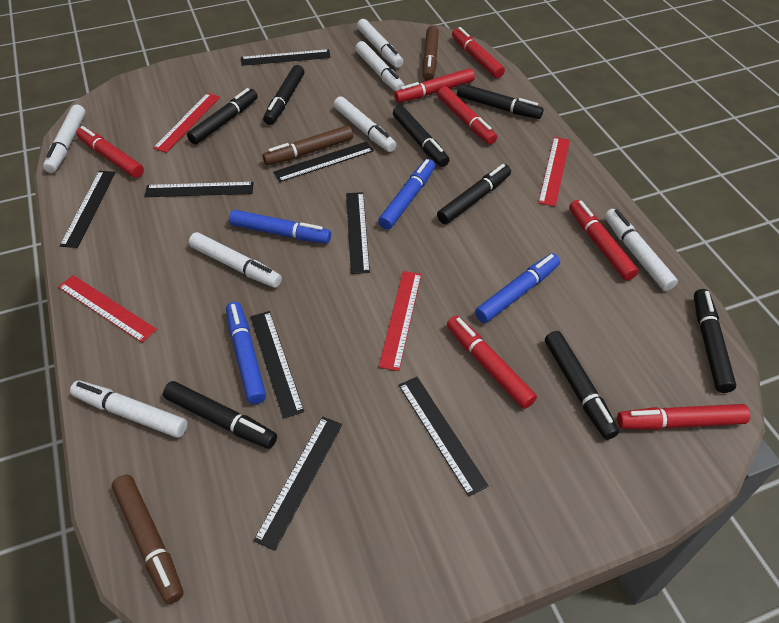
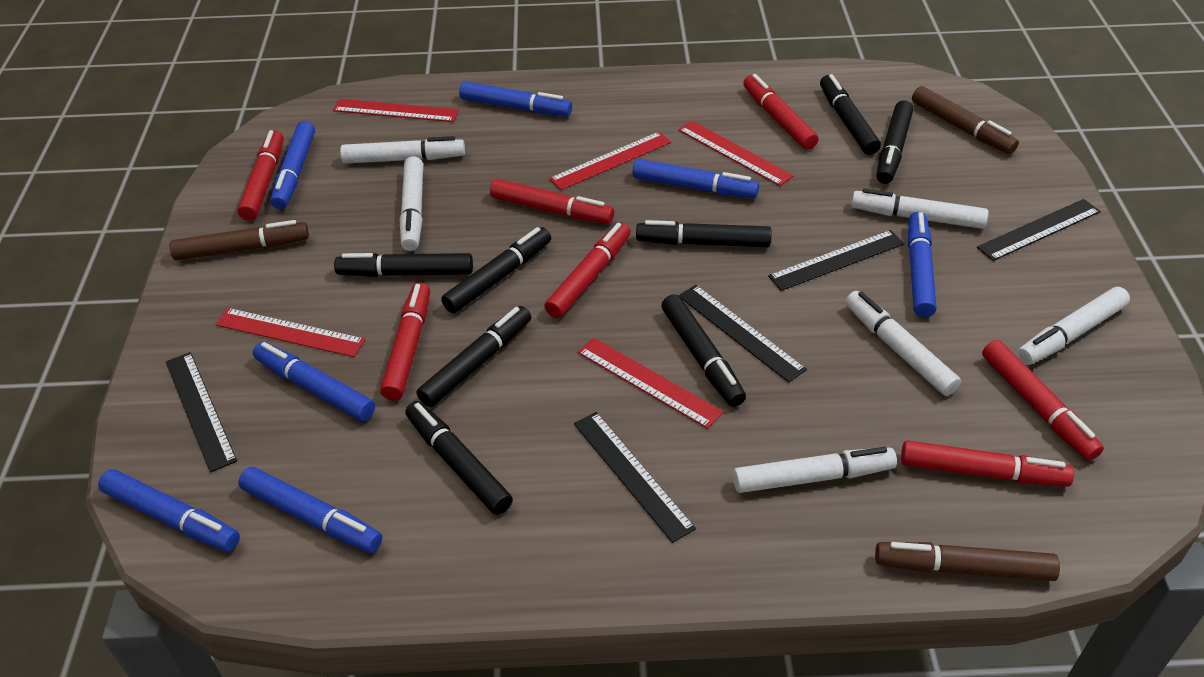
black ruler: 8 -> 5
blue marker: 4 -> 7
red ruler: 4 -> 5
white marker: 7 -> 6

